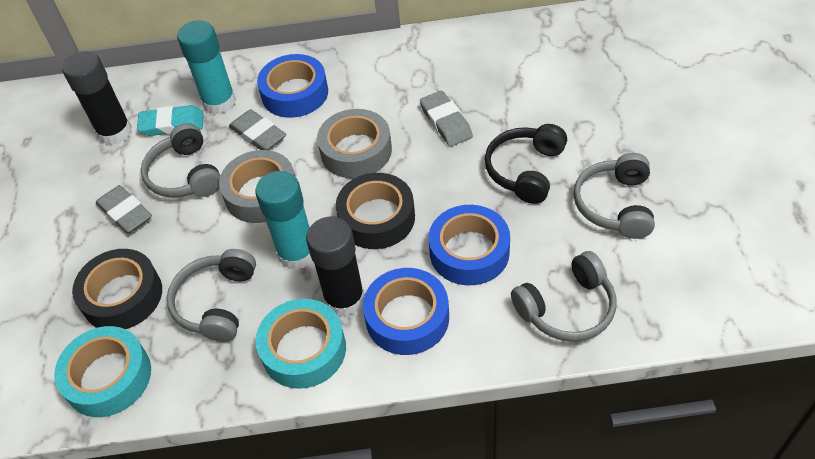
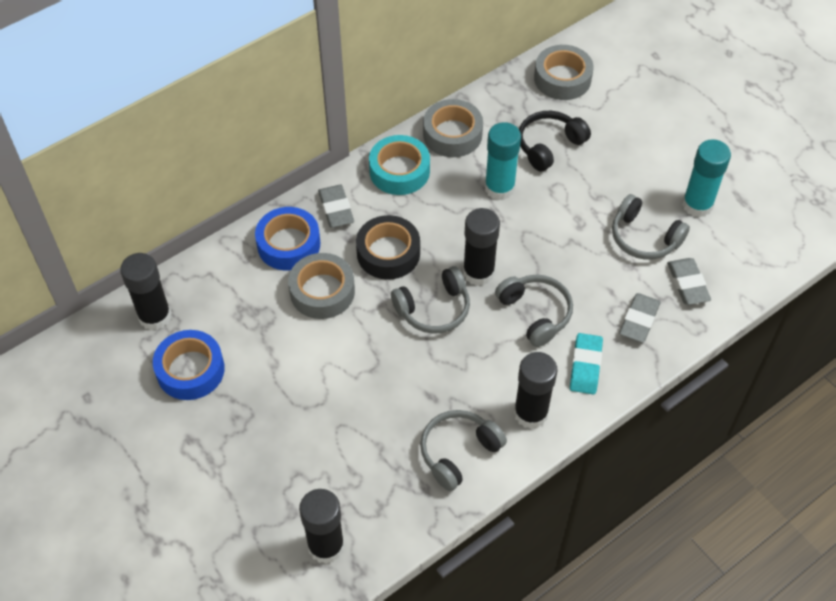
black glue stick: 2 -> 4
black tape: 2 -> 1
blue tape: 3 -> 2
grey tape: 2 -> 3
turquoise tape: 2 -> 1

